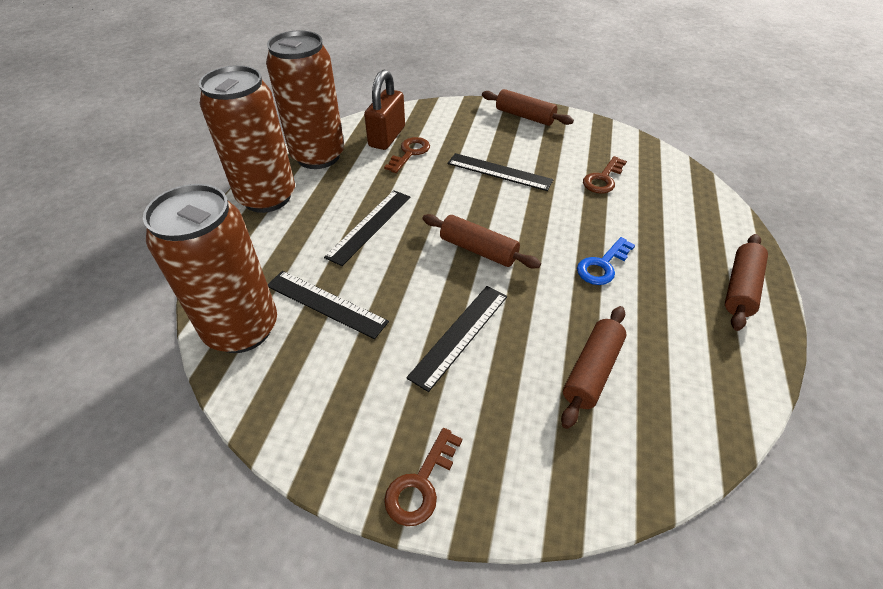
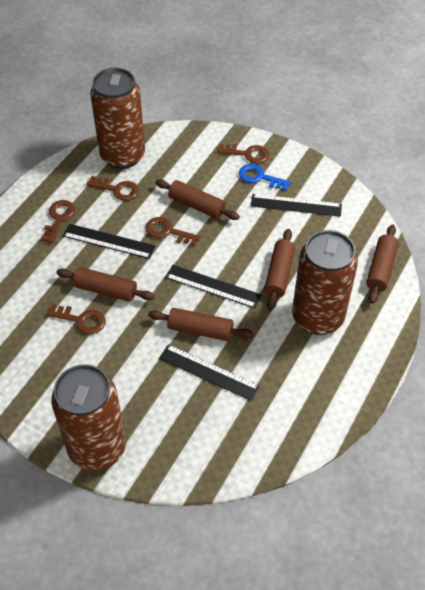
brown key: 3 -> 5
brown padlock: 1 -> 0
brown rolling pin: 4 -> 5

